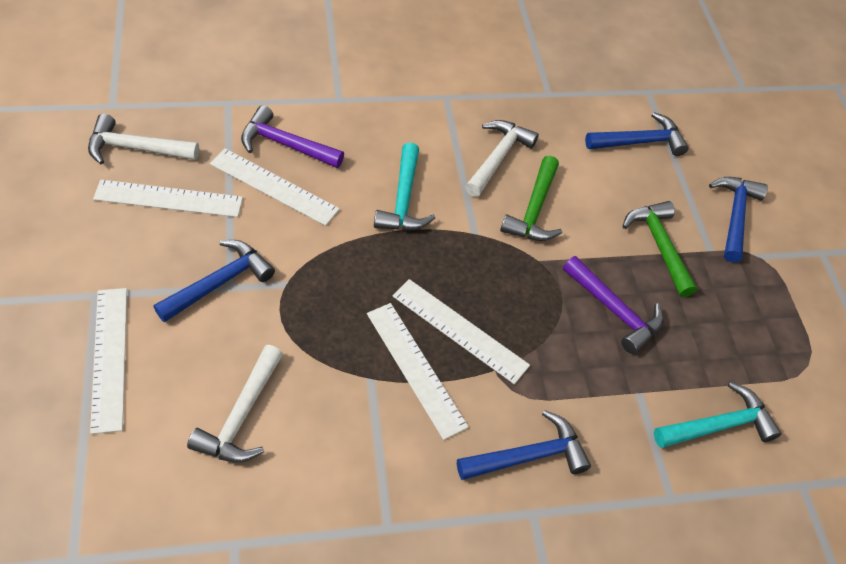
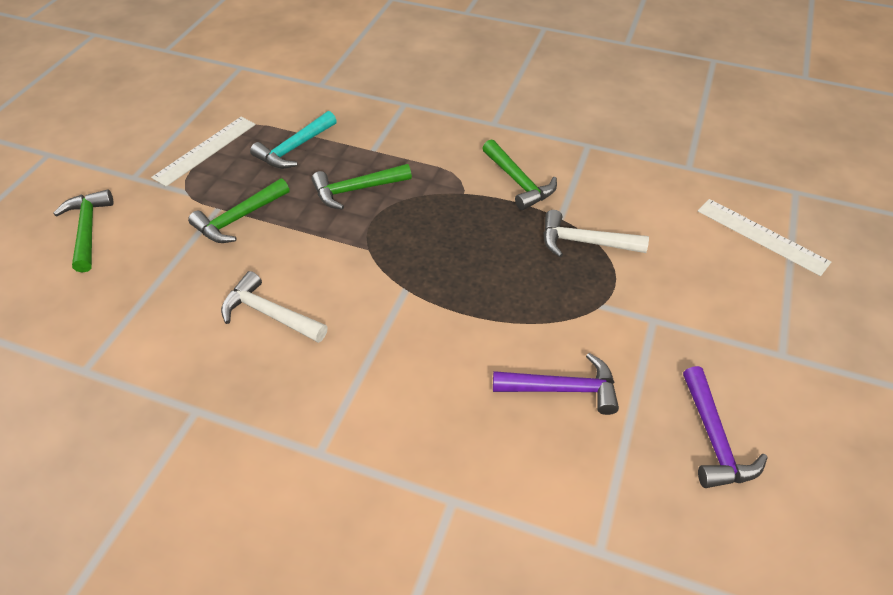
blue hammer: 4 -> 0
green hammer: 2 -> 4
turquoise hammer: 2 -> 1
white hammer: 3 -> 2
white ruler: 5 -> 2

